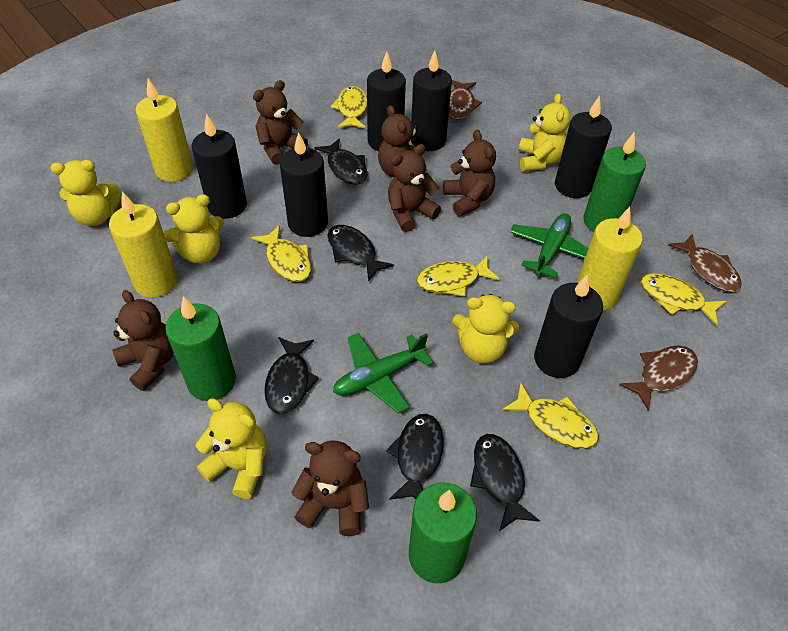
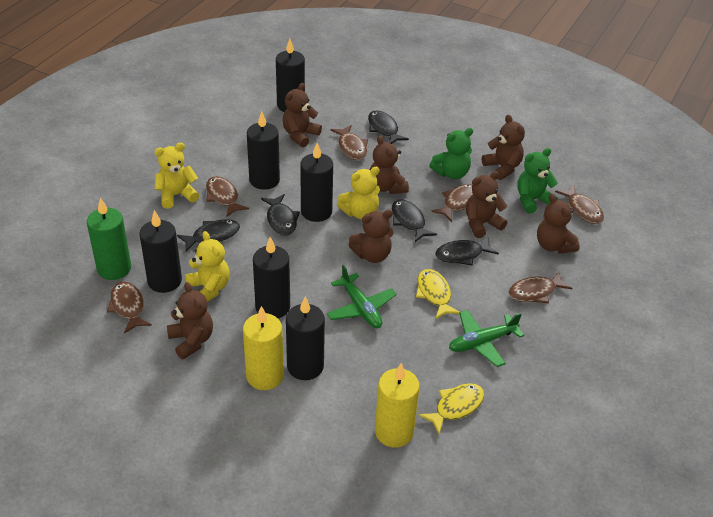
brown fish: 3 -> 6
brown teddy bear: 6 -> 7
green candle: 3 -> 1
green teddy bear: 0 -> 2
yellow candle: 3 -> 2
yellow fish: 5 -> 2
yellow teddy bear: 5 -> 3

